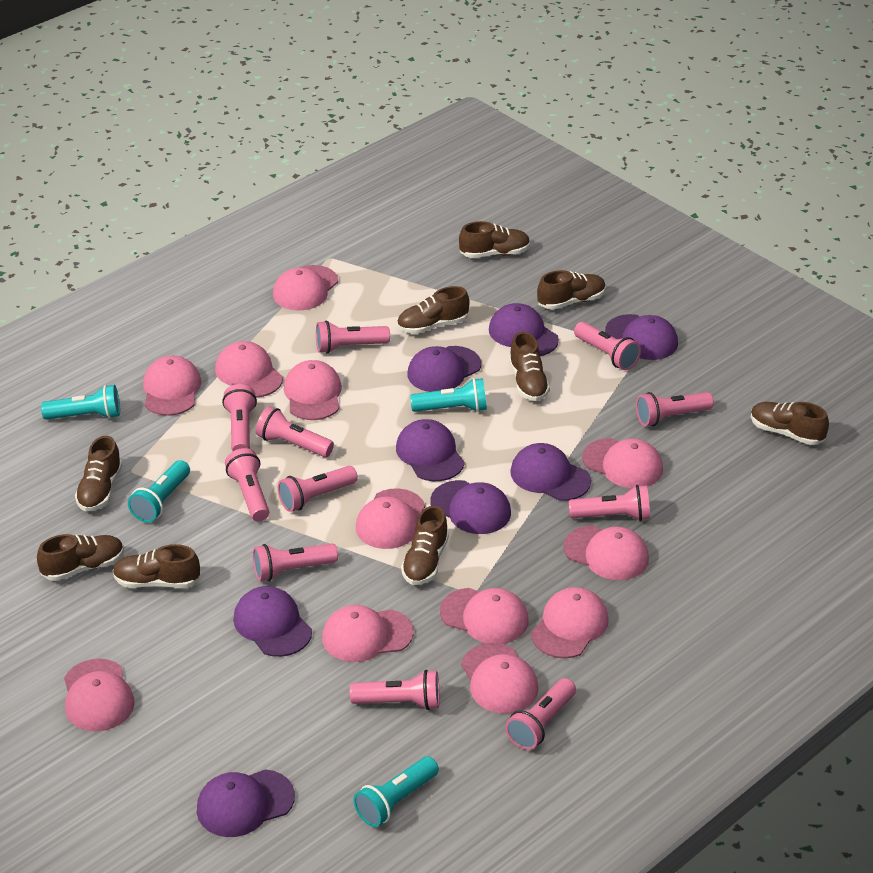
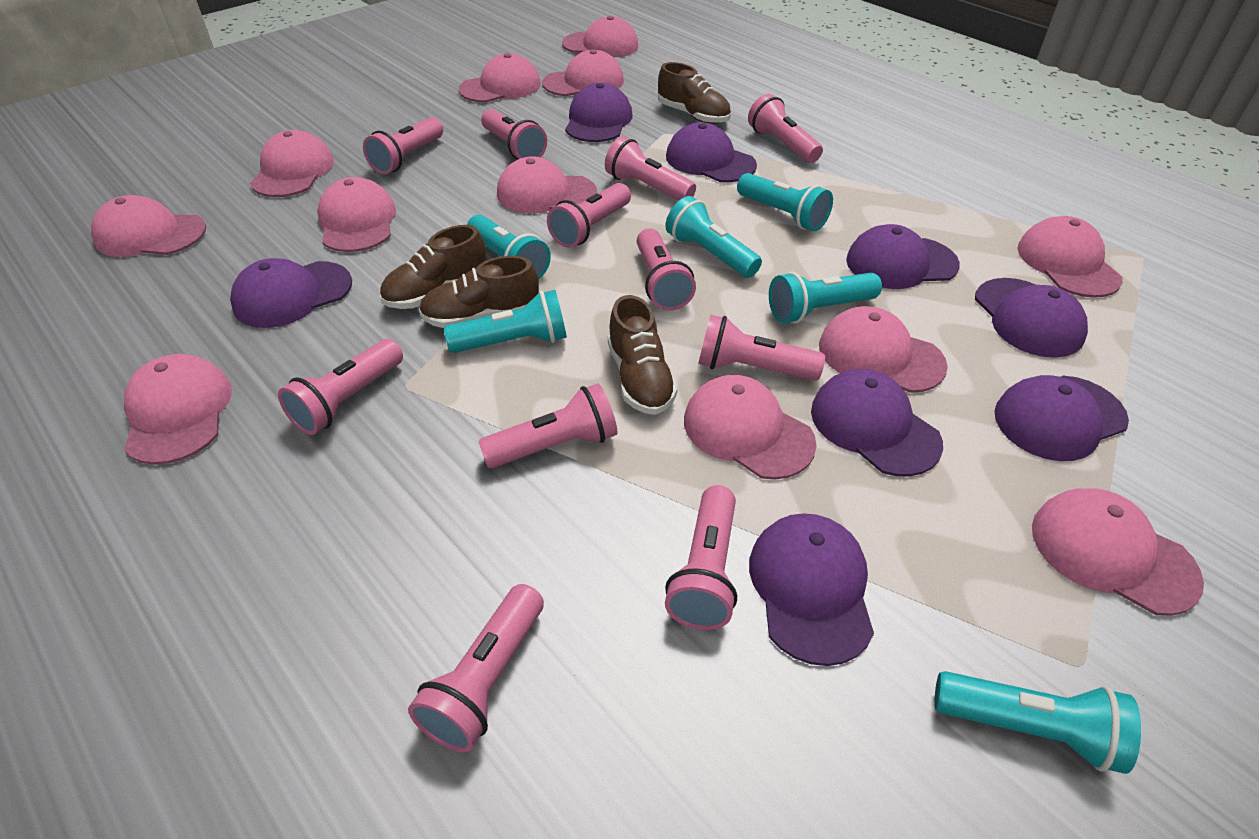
brown shoe: 9 -> 4
turquoise flashlight: 4 -> 6

